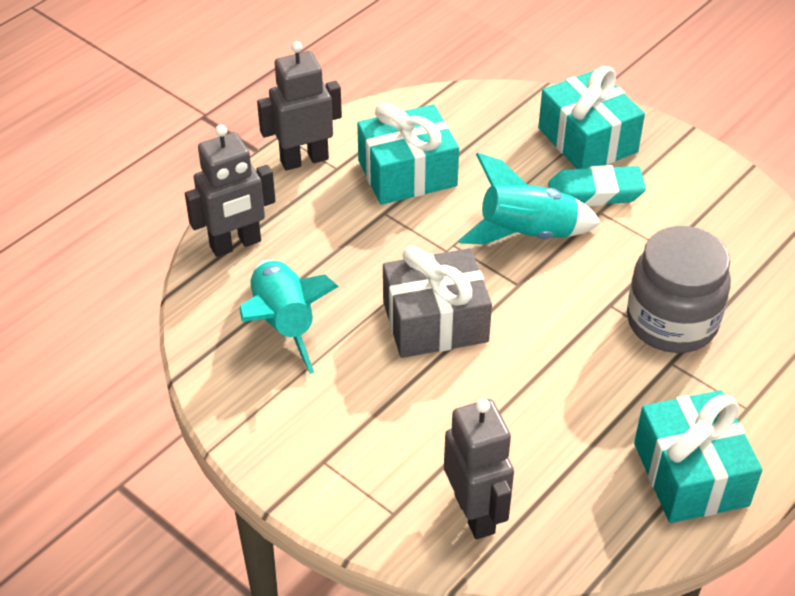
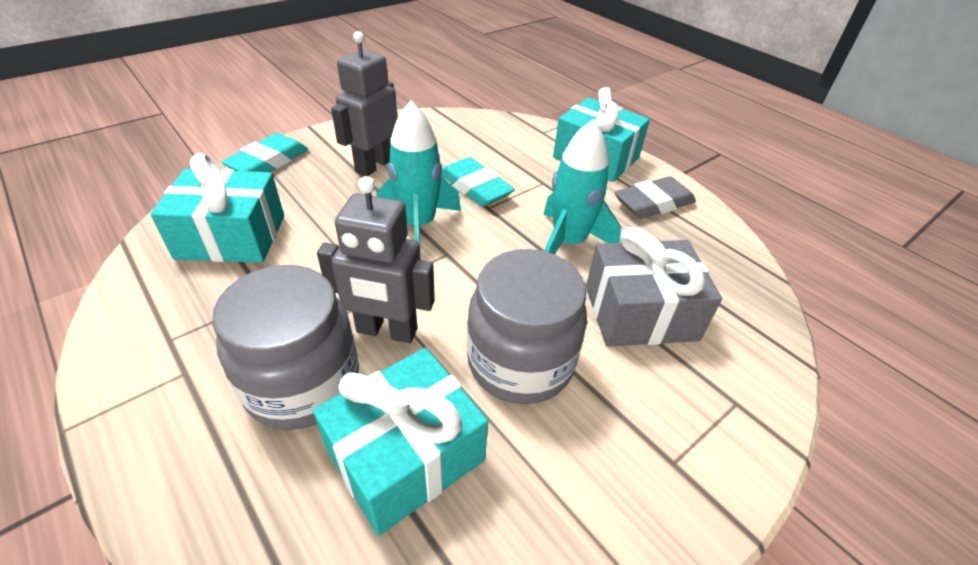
grey eraser: 0 -> 1
grey jar: 1 -> 2
grey robot: 3 -> 2
turquoise eraser: 1 -> 2

